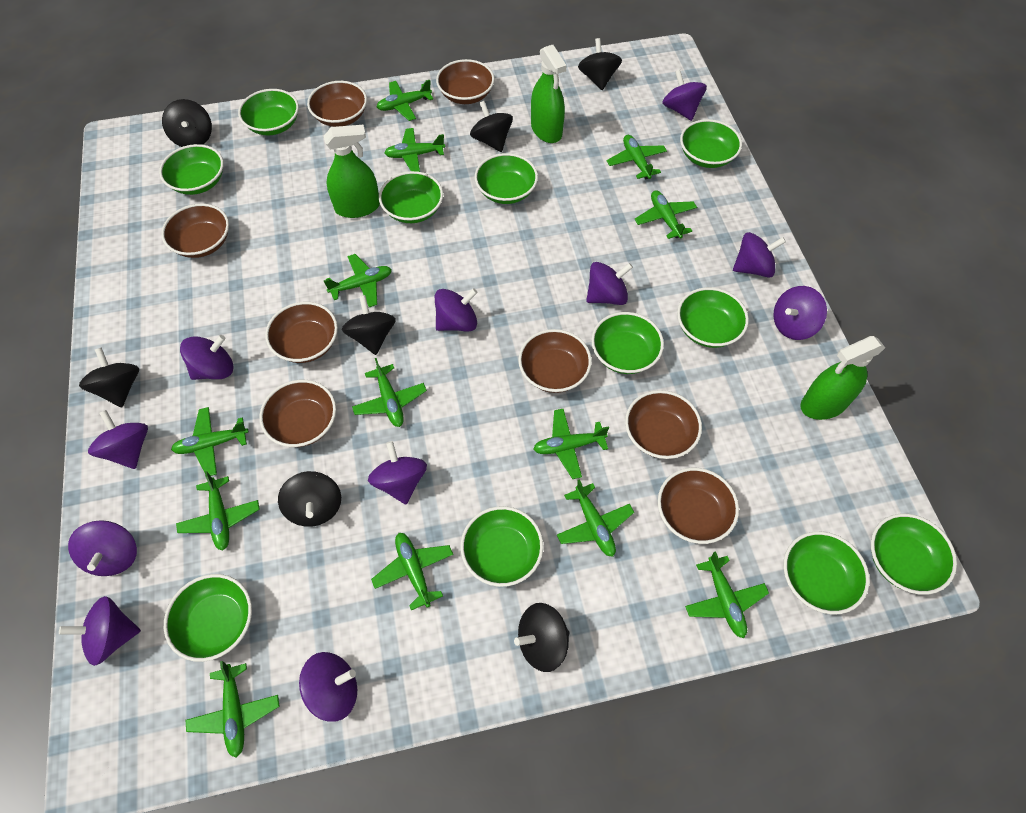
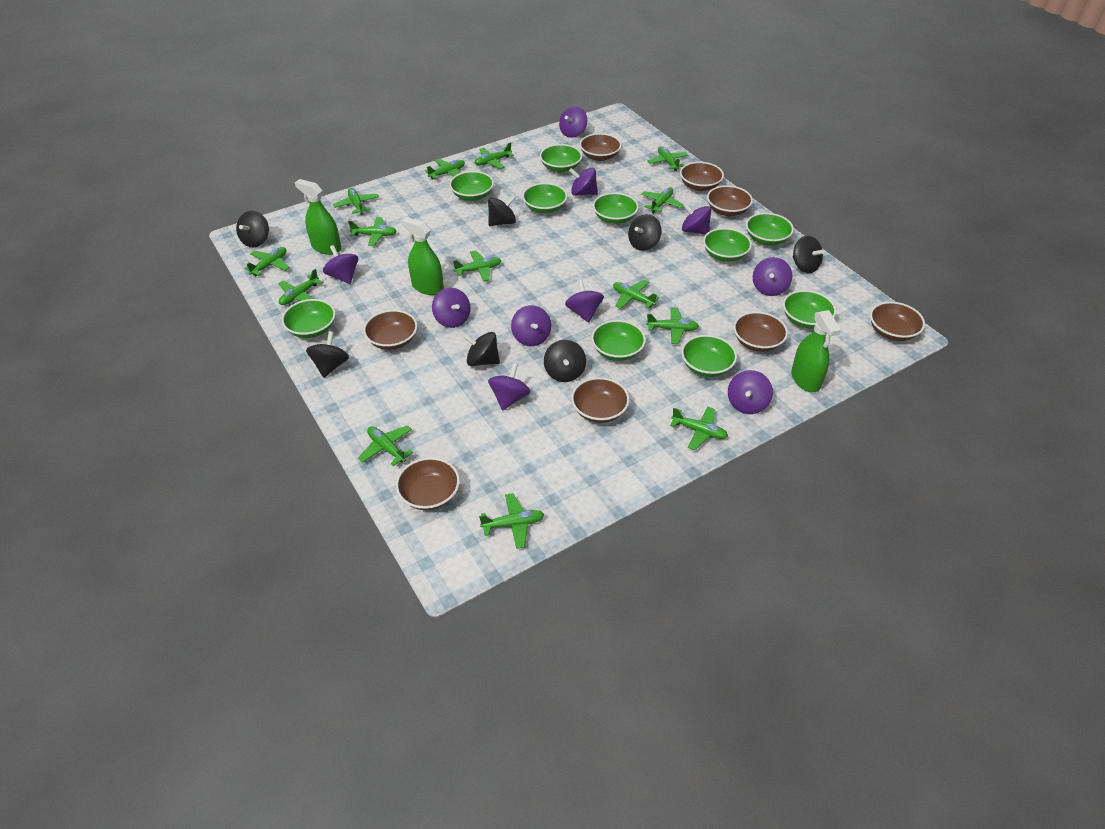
green bowl: 11 -> 10
green plane: 13 -> 14
purple spinning top: 11 -> 10

